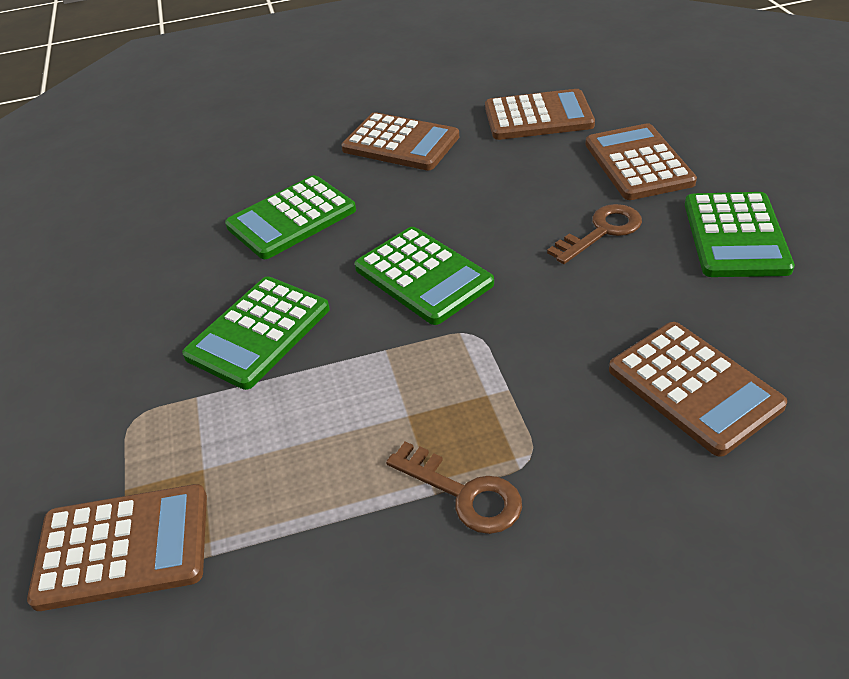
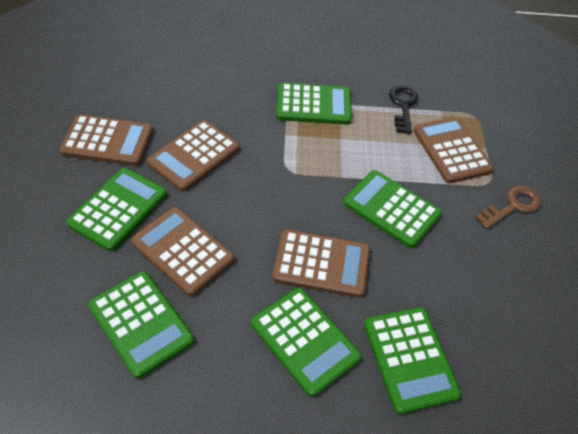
black key: 0 -> 1
brown key: 2 -> 1
green calculator: 4 -> 6

